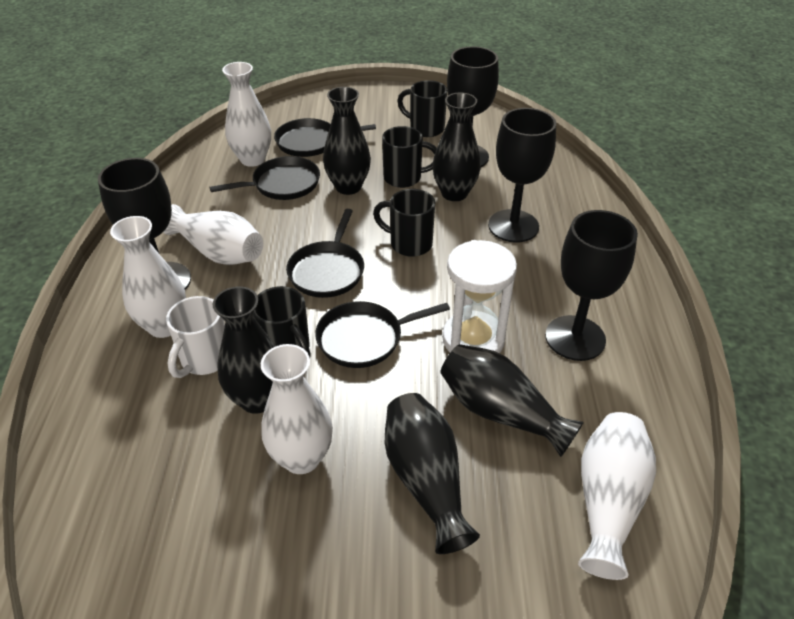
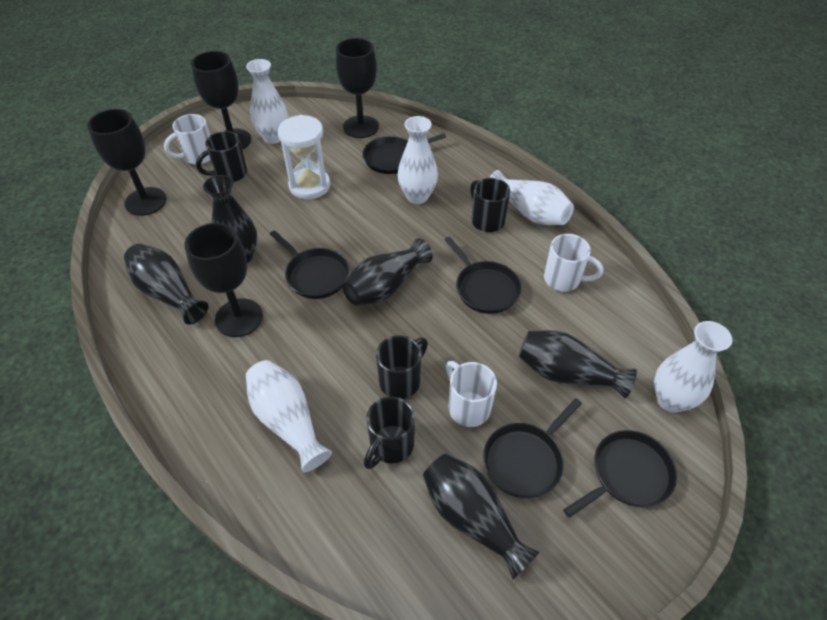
black pan: 4 -> 5
white mug: 1 -> 3

